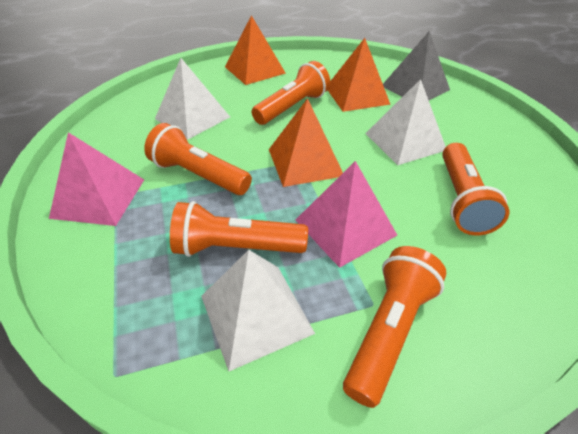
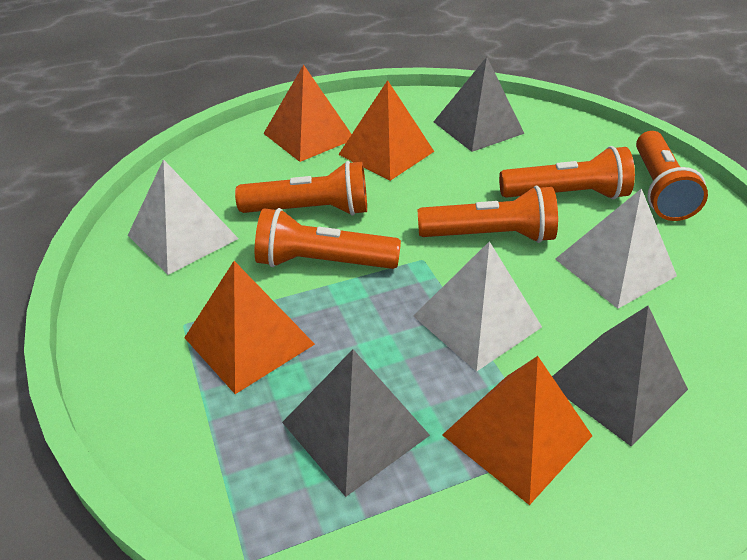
grey pyramid: 1 -> 3
orange pyramid: 3 -> 4
pink pyramid: 2 -> 0

